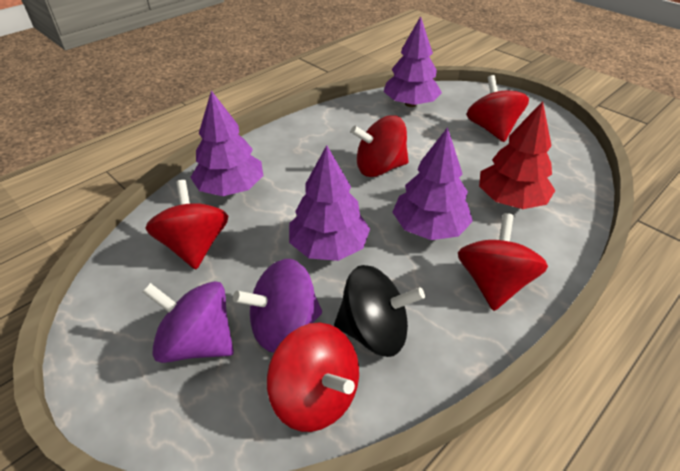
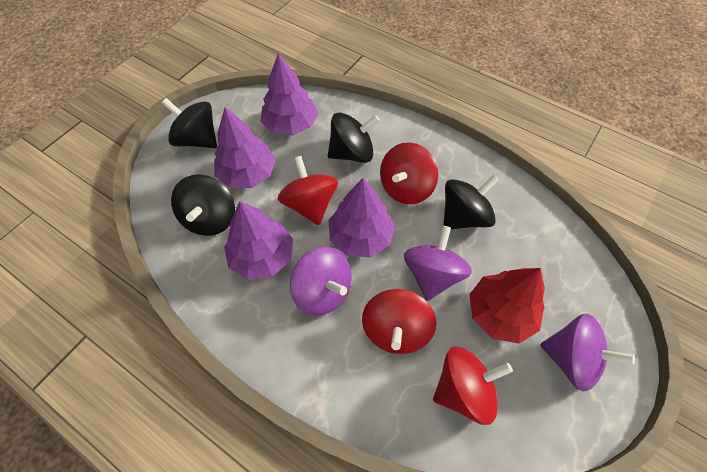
black spinning top: 1 -> 4
purple spinning top: 2 -> 3
red spinning top: 5 -> 4

